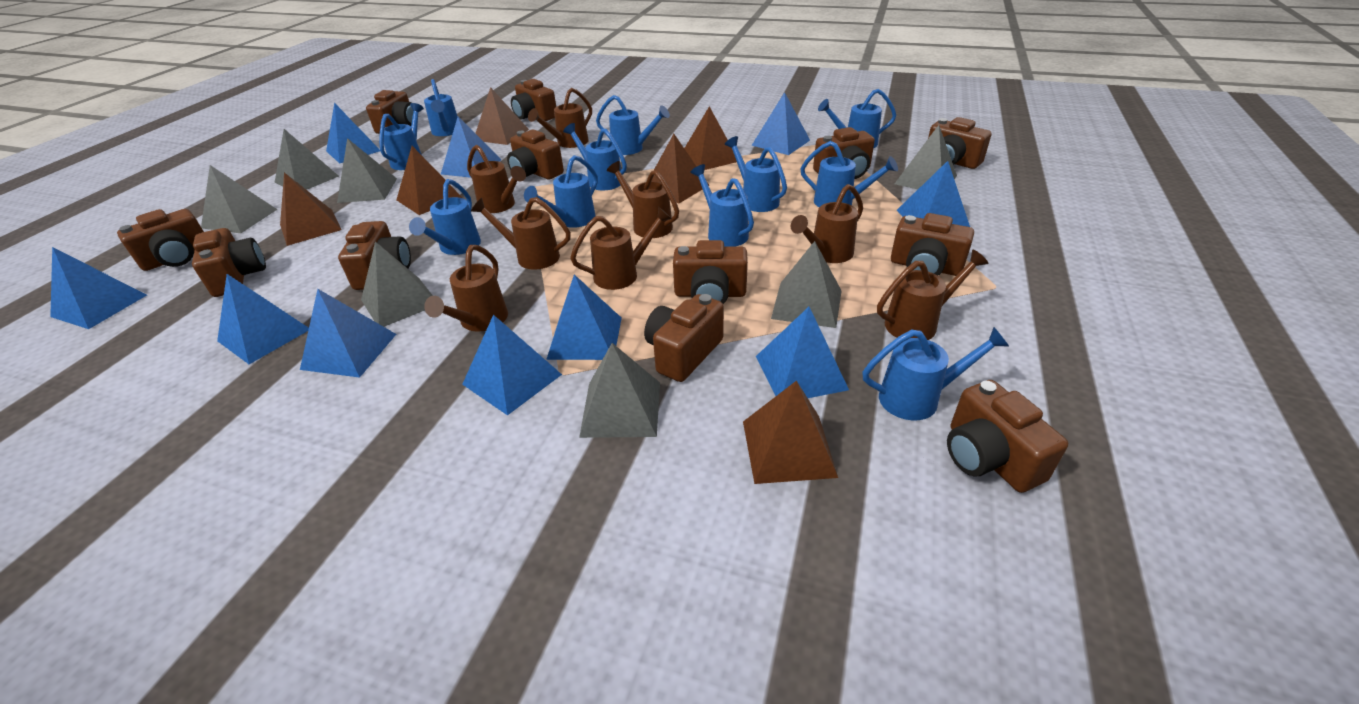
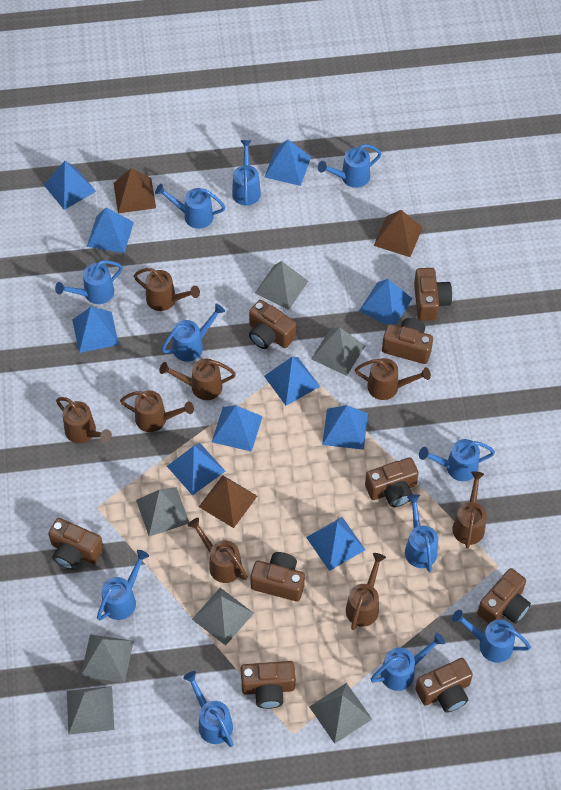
brown camera: 12 -> 9
brown pyramid: 6 -> 3

